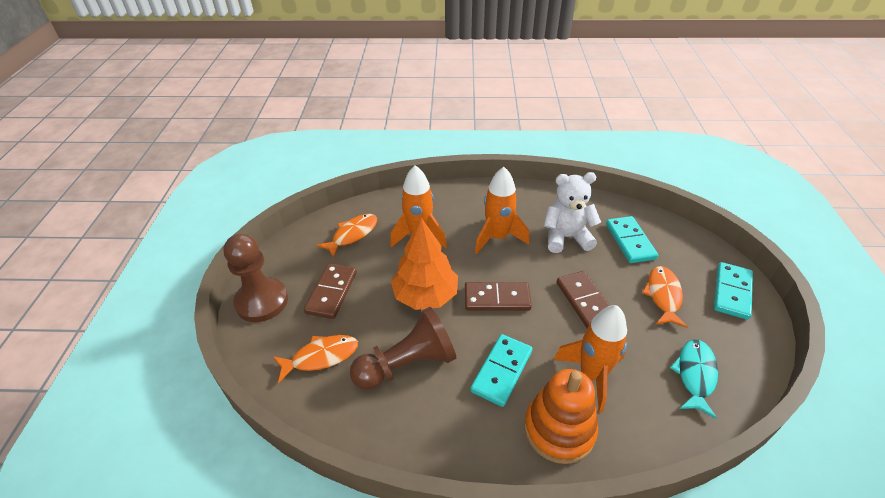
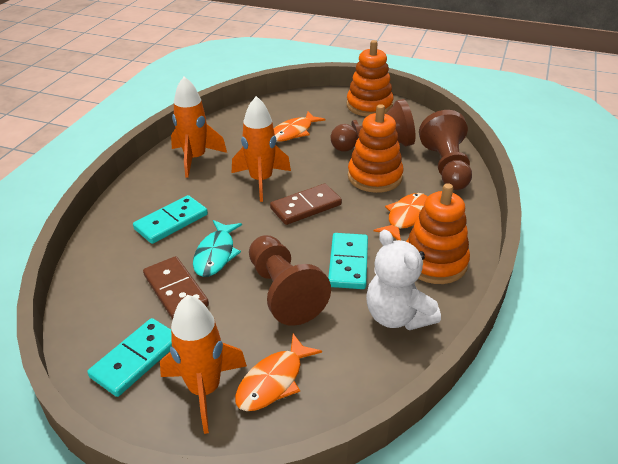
brown domino: 3 -> 2
brown pawn: 2 -> 3
orange stacking toy: 1 -> 3
orange tree: 1 -> 0

